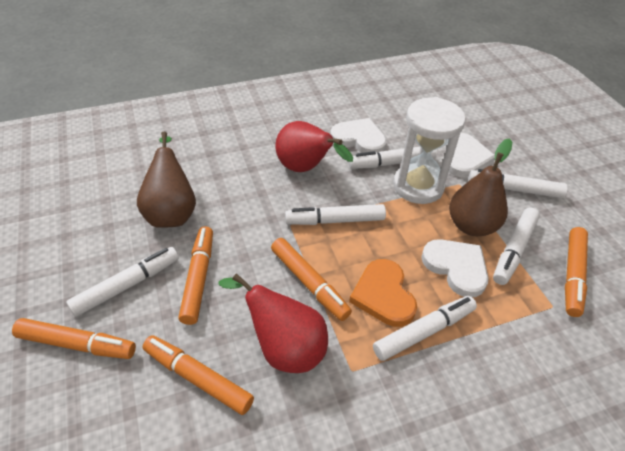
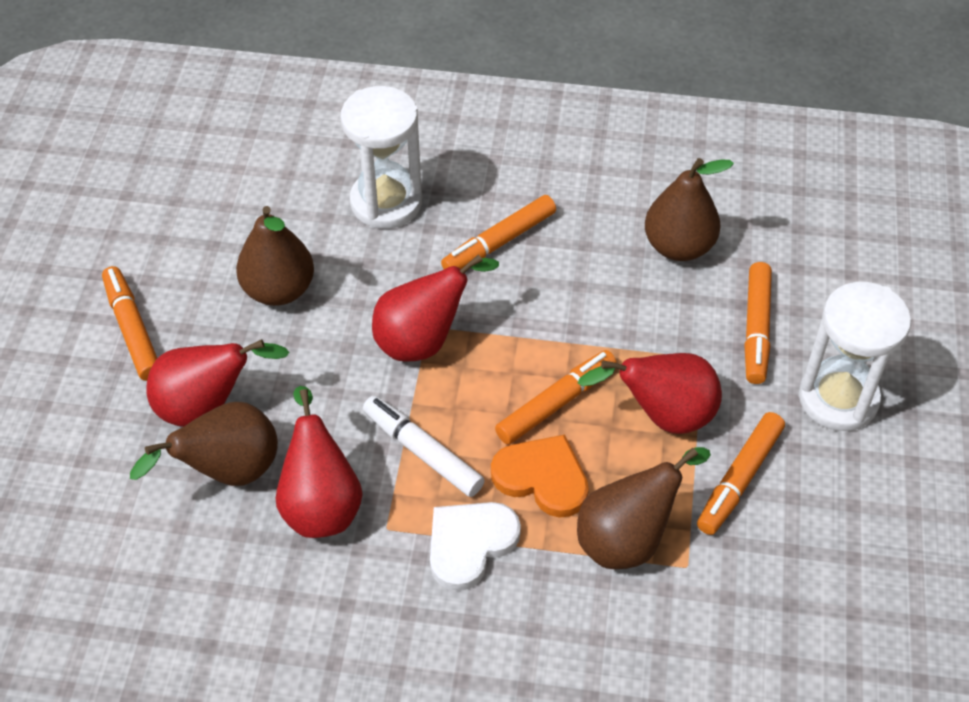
brown pear: 2 -> 4
red pear: 2 -> 4
white heart: 3 -> 1
white hourglass: 1 -> 2
white marker: 6 -> 1

